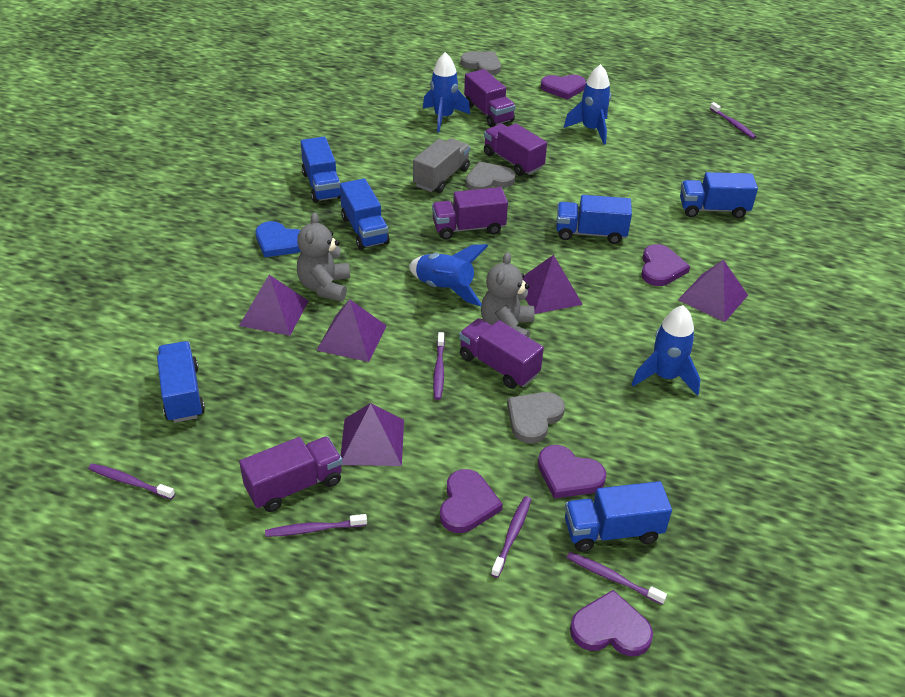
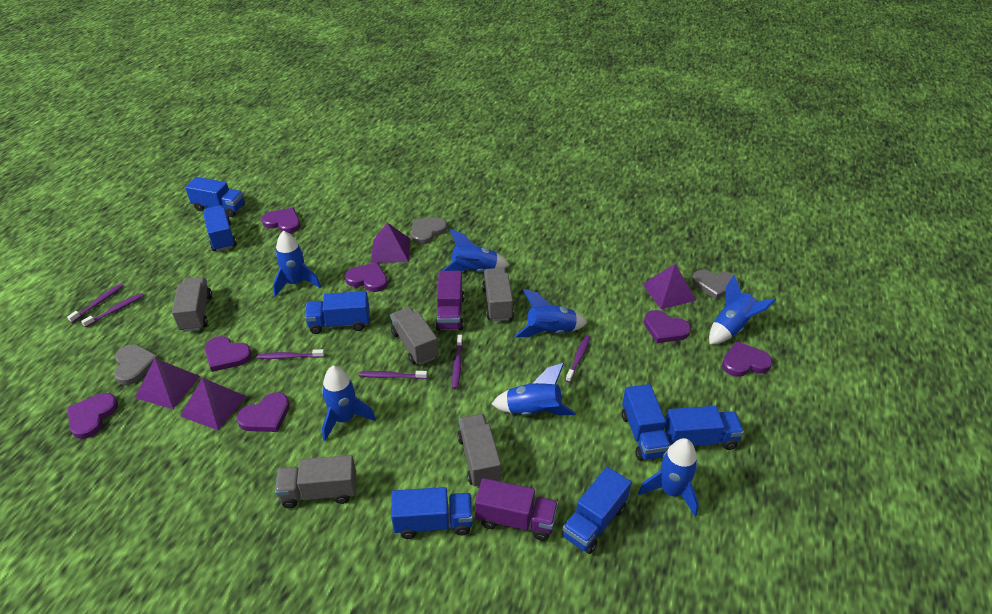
blue heart: 1 -> 0
blue rocket: 4 -> 7
blue truck: 6 -> 7
grey teddy bear: 2 -> 0
grey truck: 1 -> 5
purple heart: 5 -> 7
purple pyramid: 5 -> 4
purple truck: 5 -> 2

